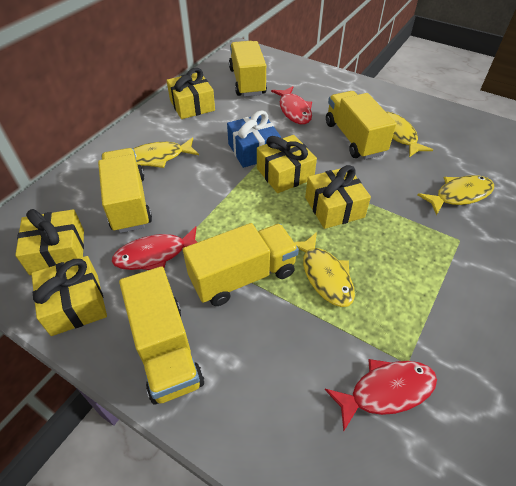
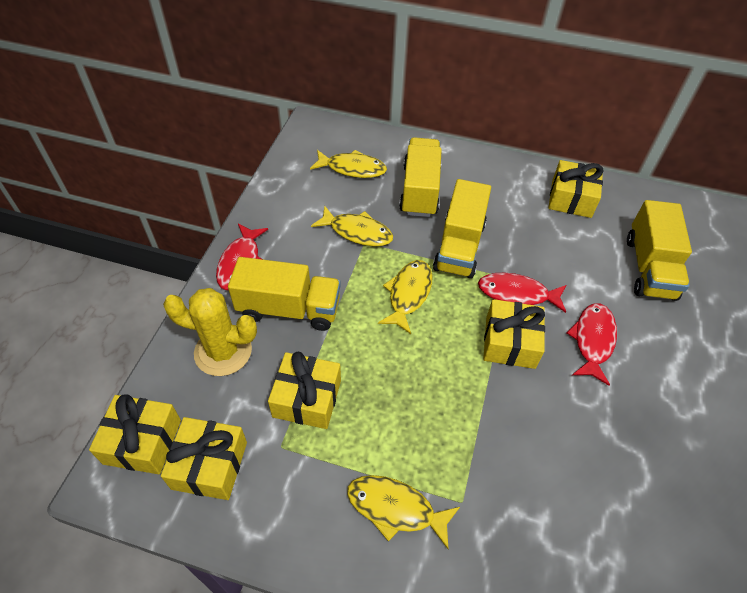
blue gift: 1 -> 0
yellow cactus: 0 -> 1
yellow truck: 5 -> 4

